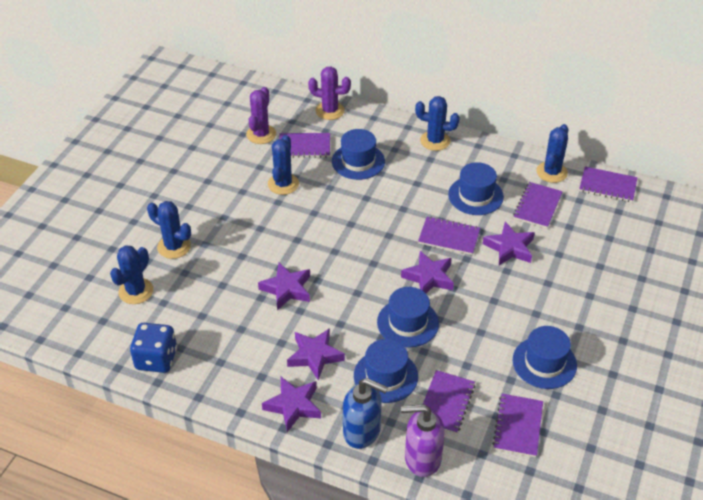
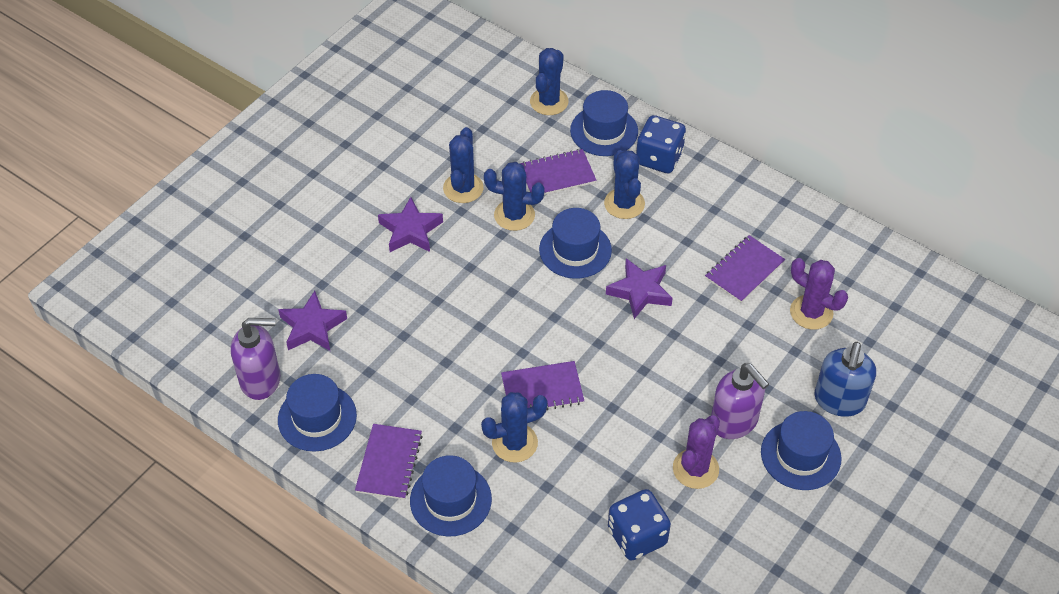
blue dice: 1 -> 2
purple notebook: 6 -> 4
purple soap dispenser: 1 -> 2
purple star: 5 -> 3

